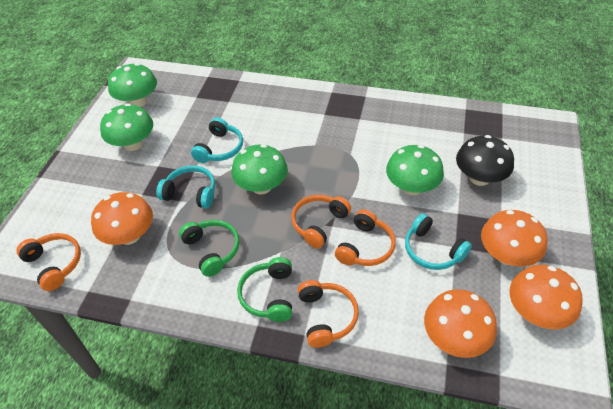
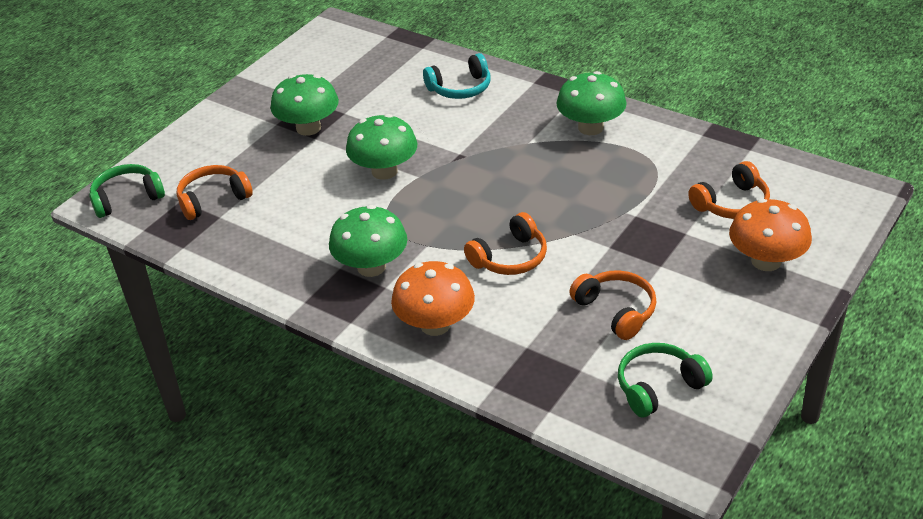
black mushroom: 1 -> 0
orange mushroom: 4 -> 2
turquoise headphones: 3 -> 1

